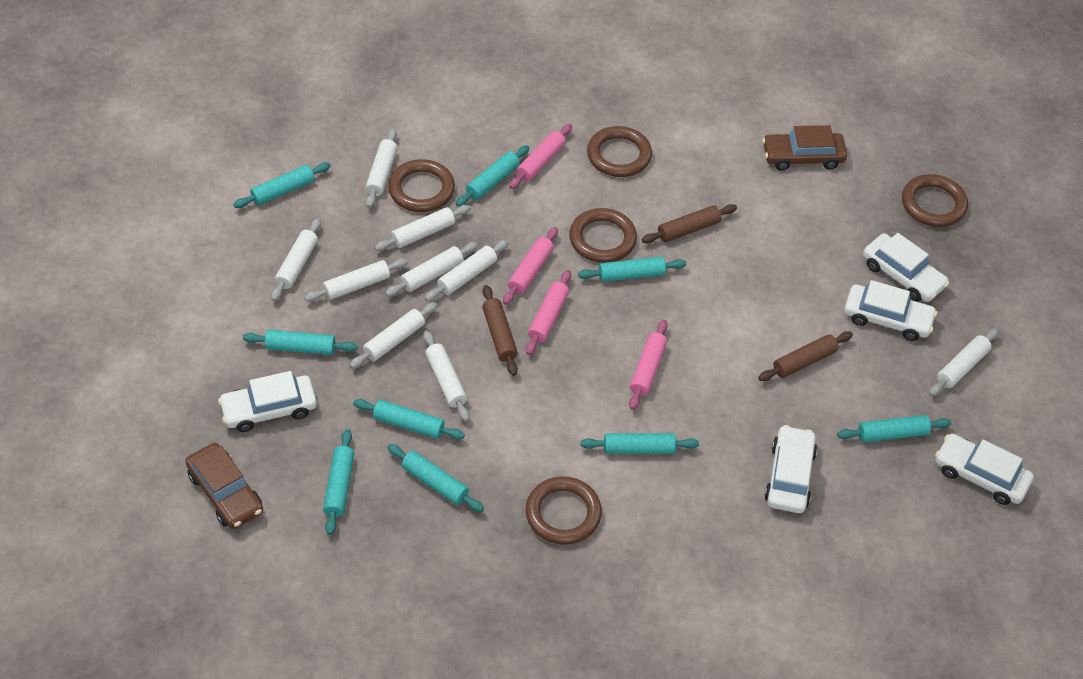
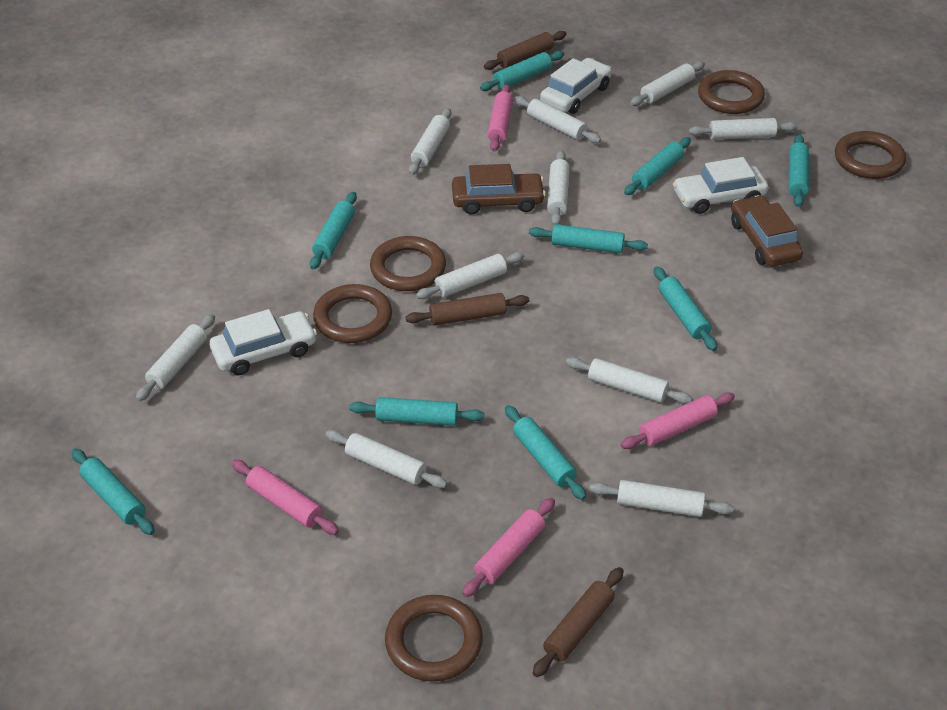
white car: 5 -> 3
white rolling pin: 9 -> 10

